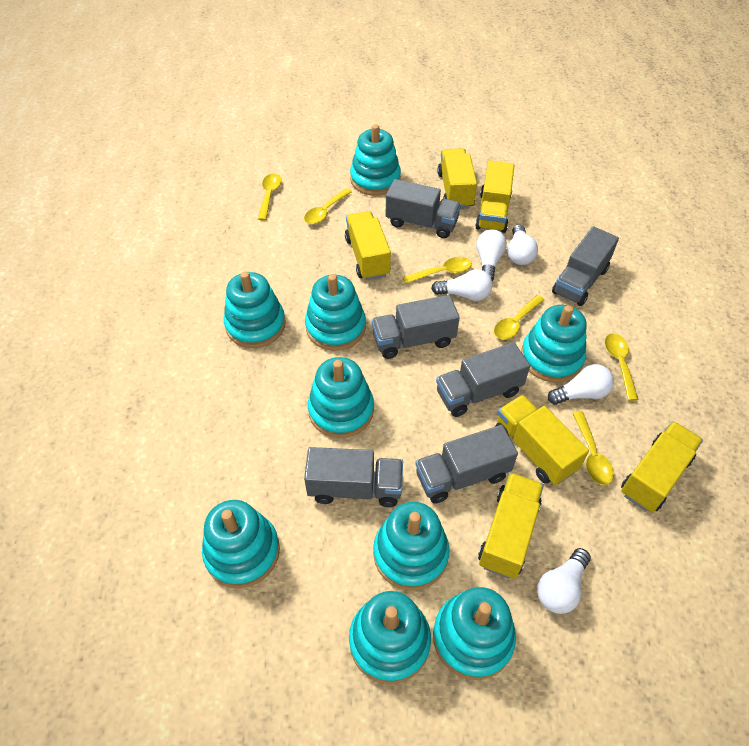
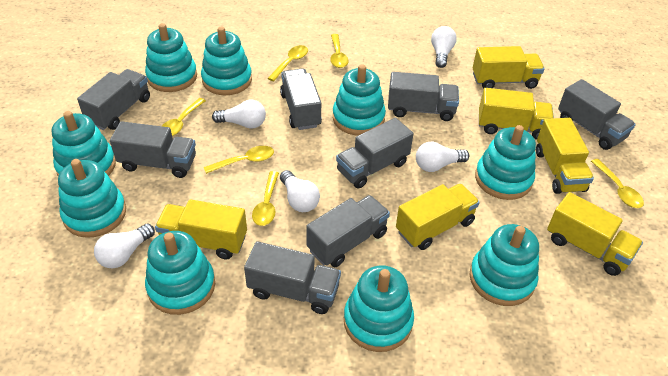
grey truck: 6 -> 8

